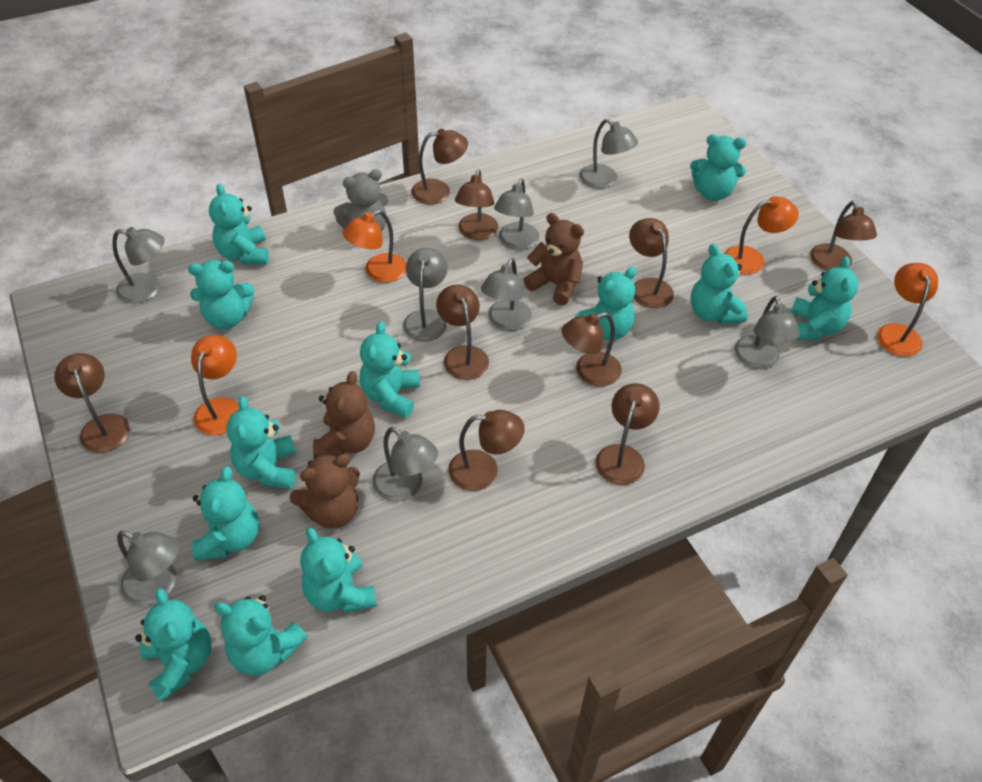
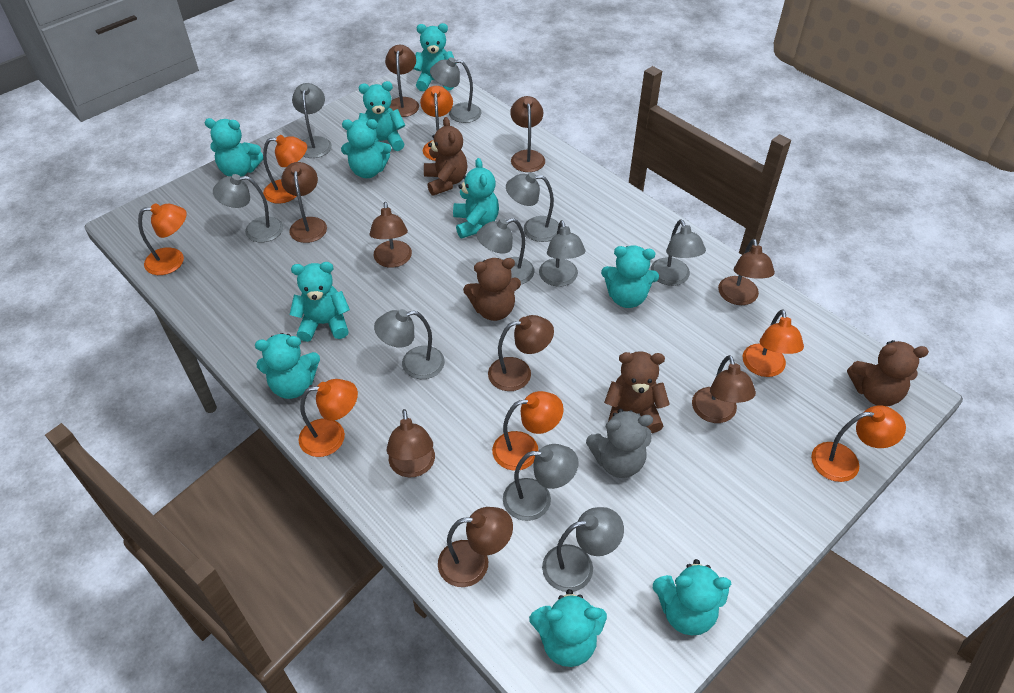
brown teddy bear: 3 -> 4
grey lamp: 8 -> 10
orange lamp: 4 -> 7
turquoise teddy bear: 12 -> 10

